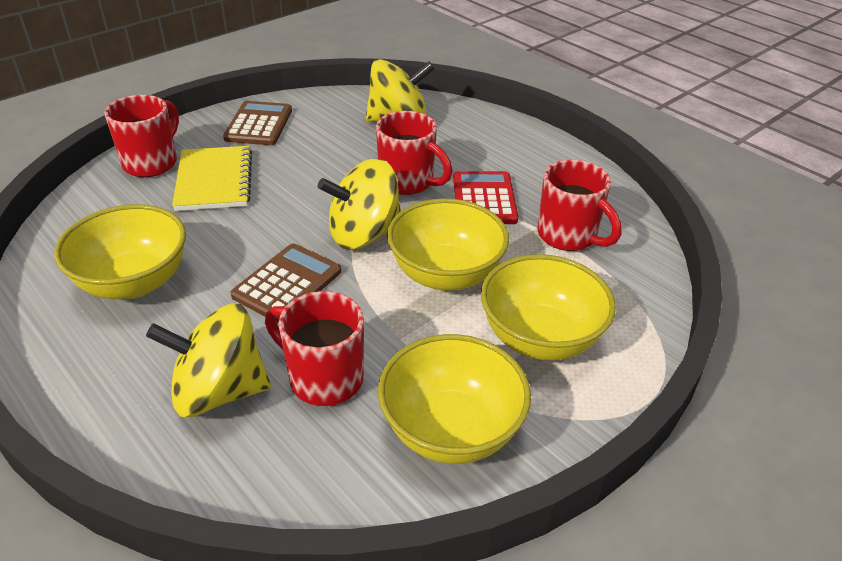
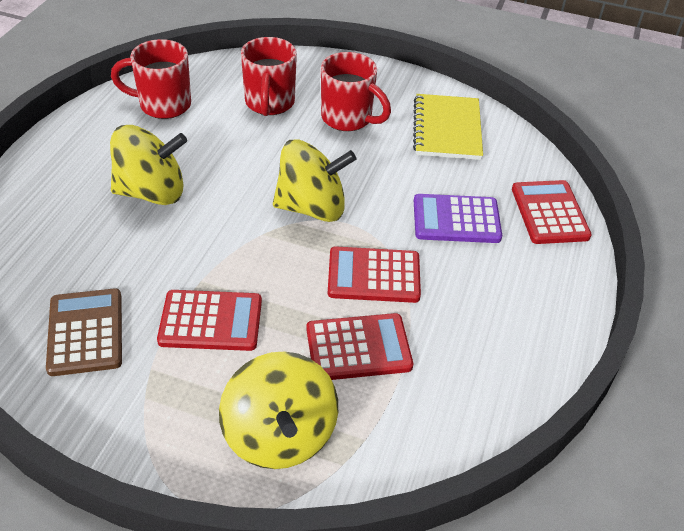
brown calculator: 2 -> 1
purple calculator: 0 -> 1
red calculator: 1 -> 4
red mug: 4 -> 3
yellow bowl: 4 -> 0

